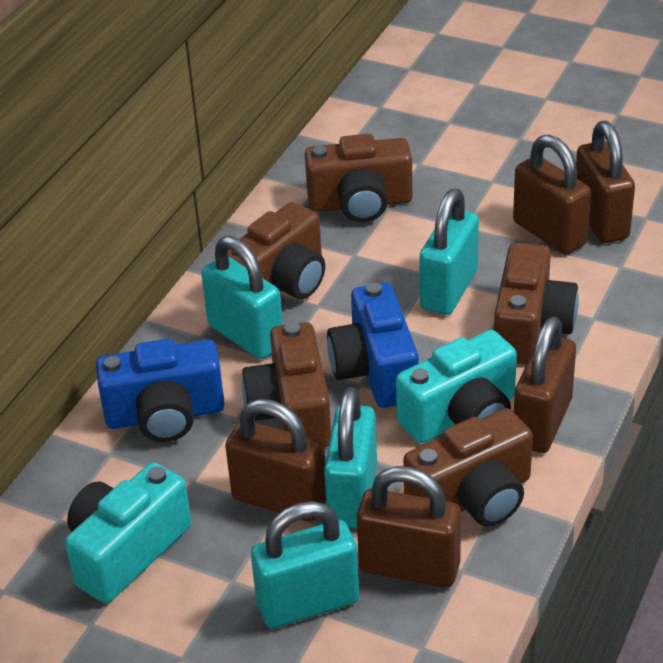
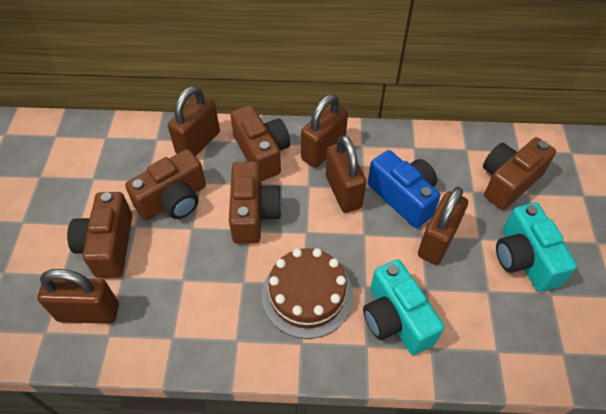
blue camera: 2 -> 1
brown cake: 0 -> 1
turquoise padlock: 4 -> 0

